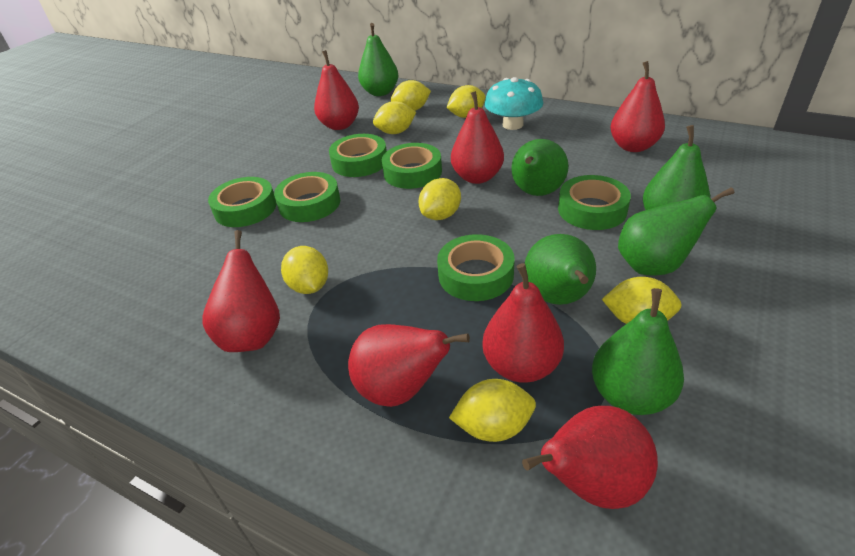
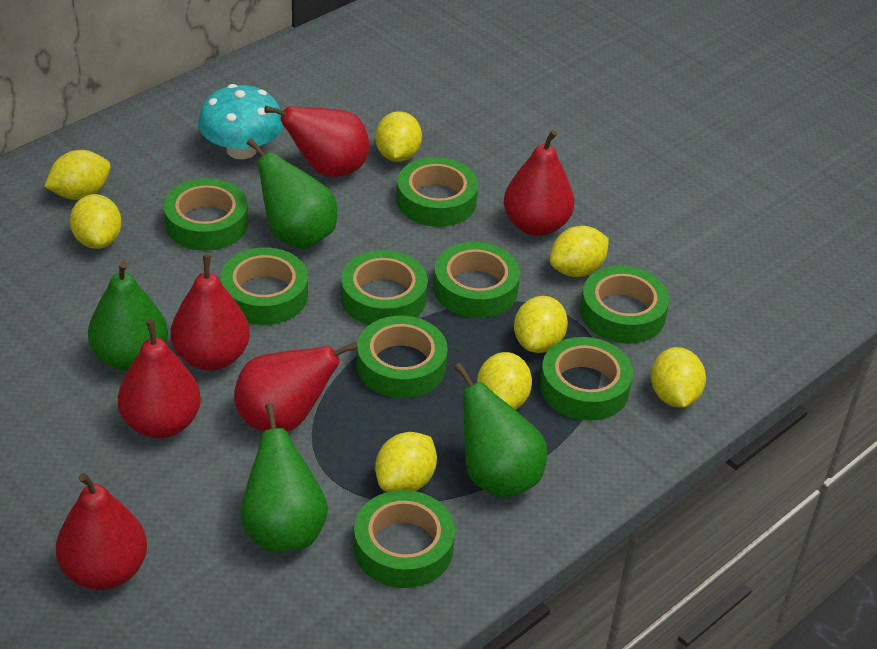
green pear: 6 -> 4
green tape: 6 -> 9
red pear: 7 -> 6
yellow lemon: 7 -> 8

